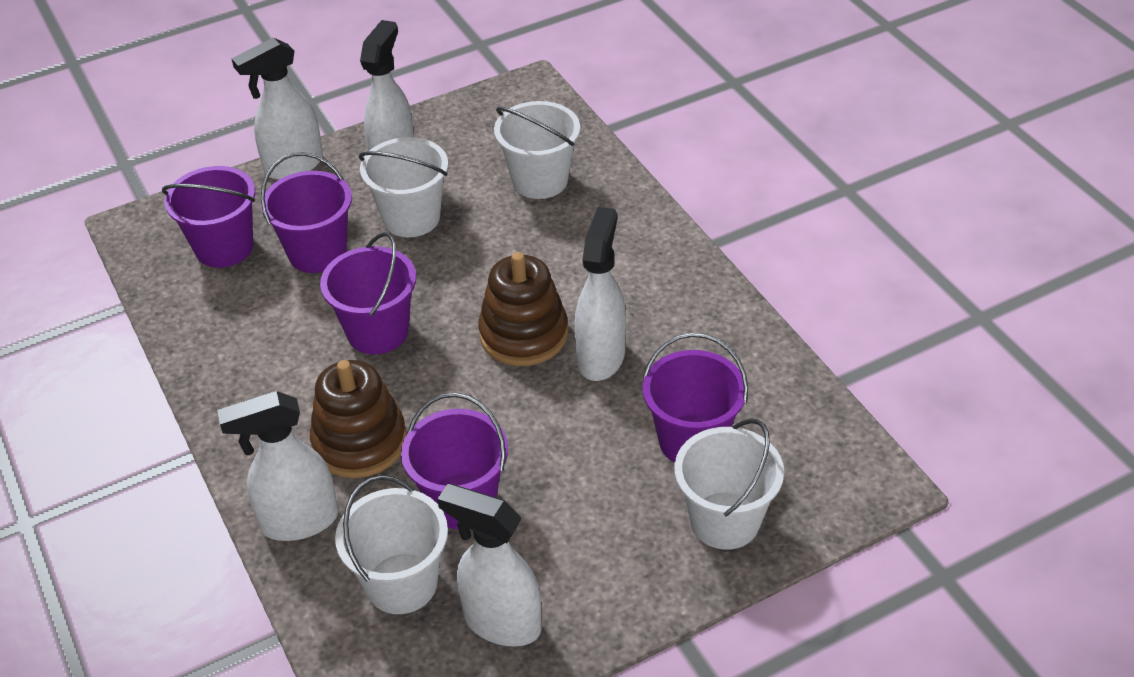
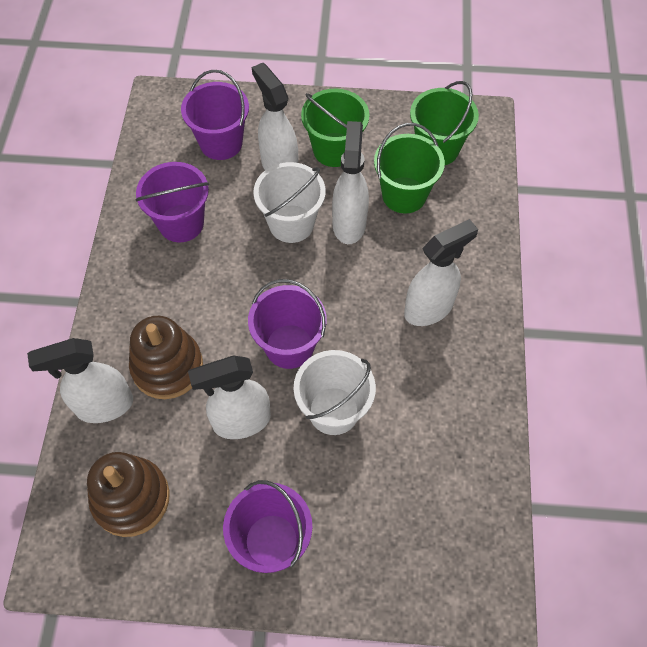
green bucket: 0 -> 3
purple bucket: 5 -> 4
white bucket: 4 -> 2

